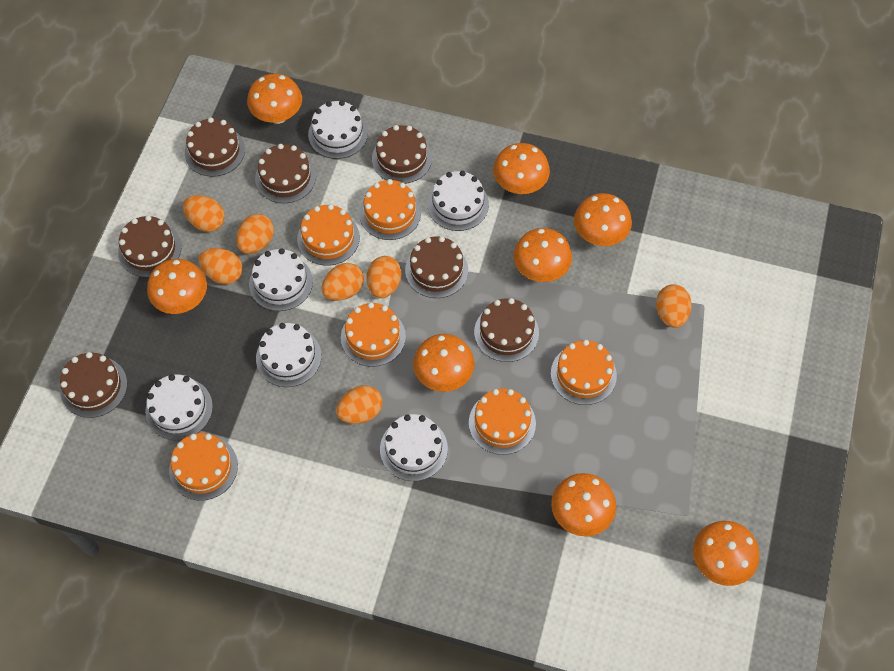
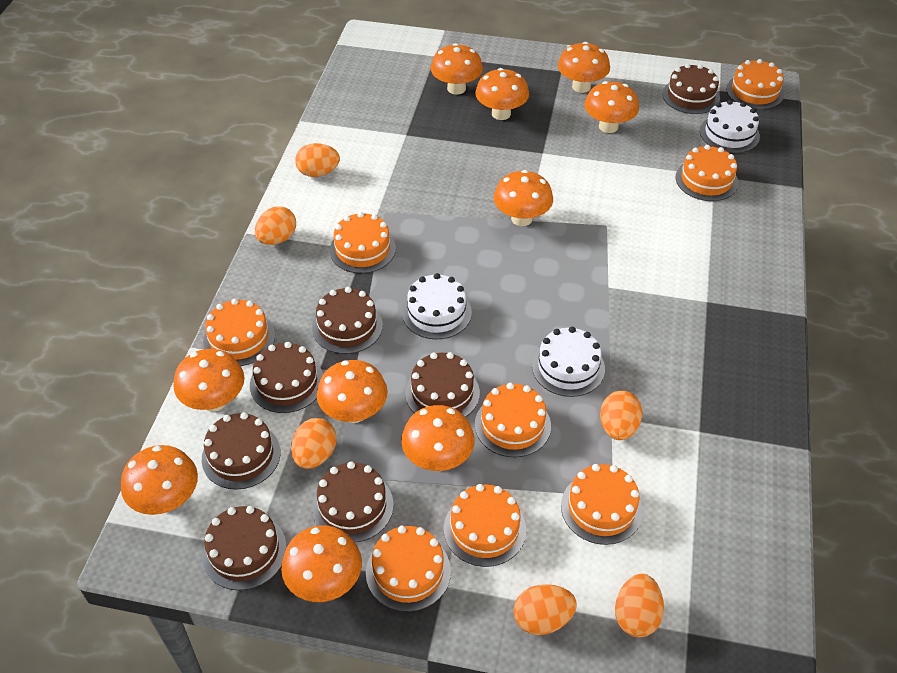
orange cake: 6 -> 8
orange egg: 7 -> 6
orange mushroom: 8 -> 10
white cake: 6 -> 3

